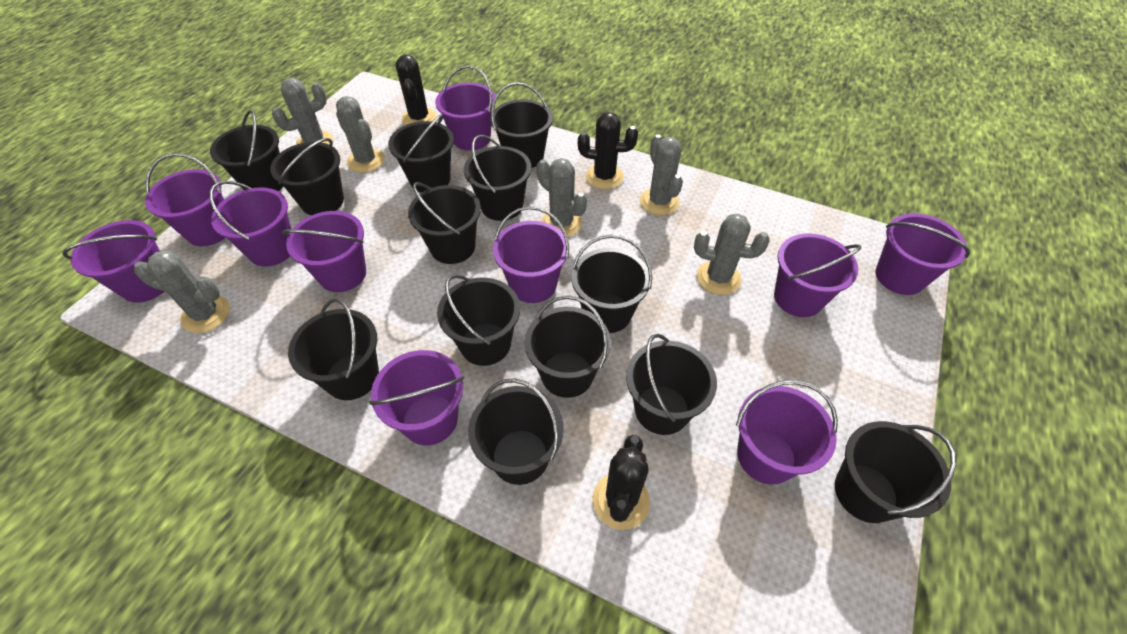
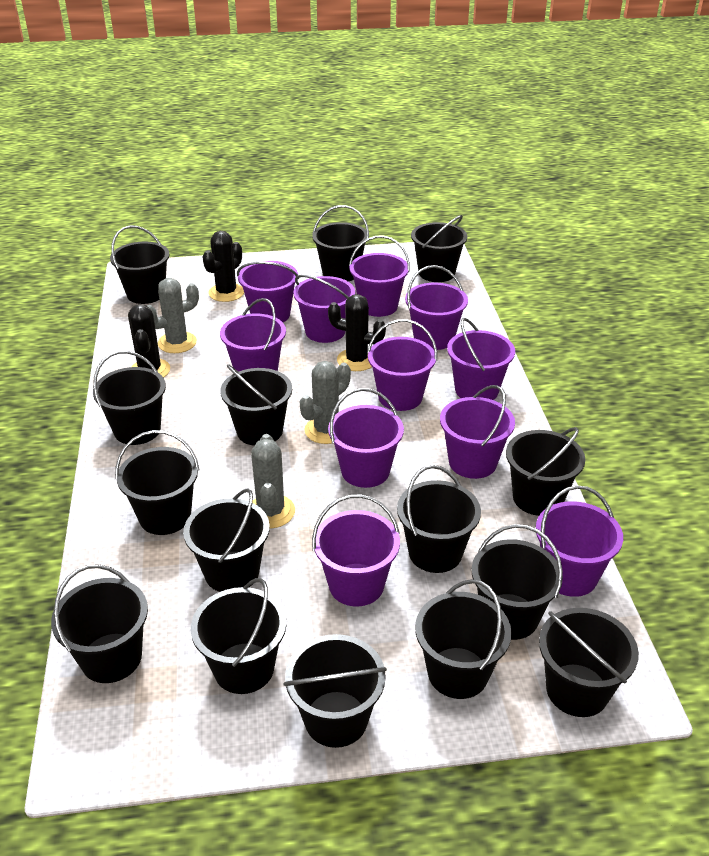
black bucket: 13 -> 15
grey cactus: 6 -> 3
purple bucket: 10 -> 11

